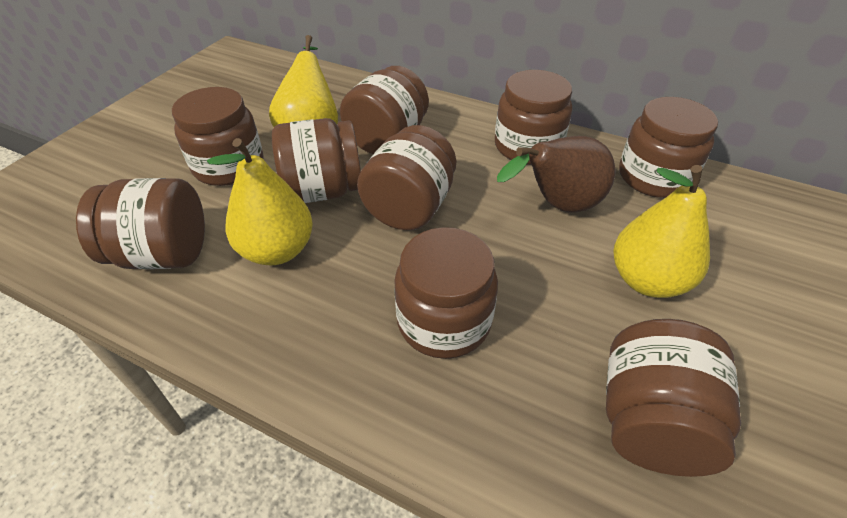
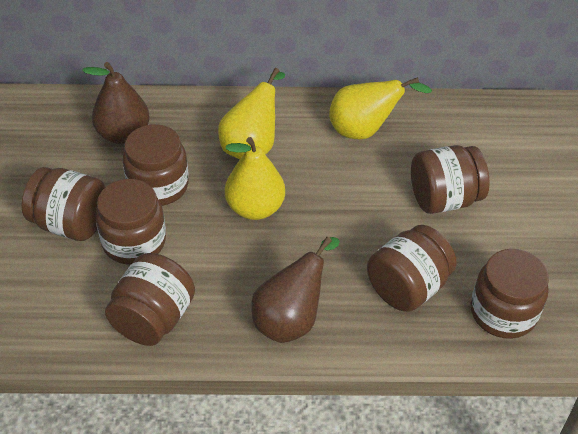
brown jar: 9 -> 7
brown pear: 1 -> 2

